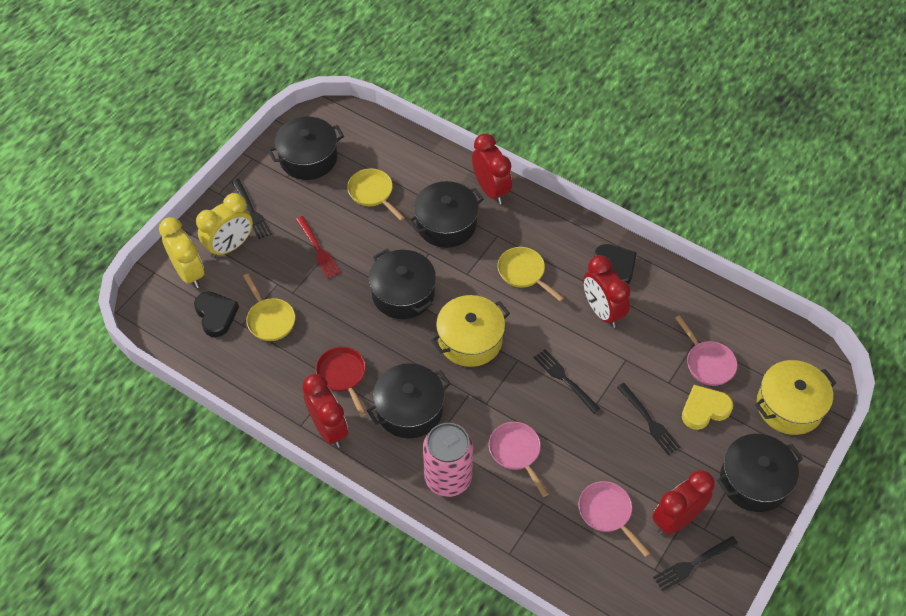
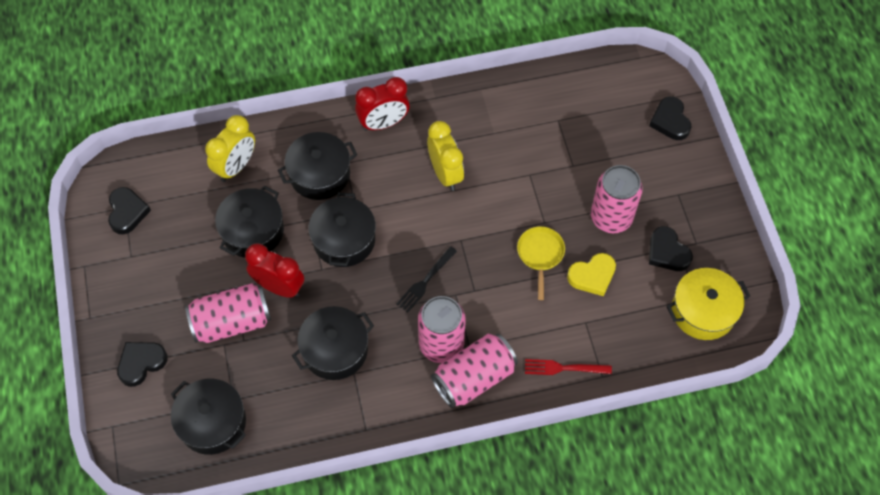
black fork: 4 -> 1
black heart: 2 -> 4
pink can: 1 -> 4
pink pan: 3 -> 0
red clock: 4 -> 2
red pan: 1 -> 0
yellow pan: 3 -> 1
yellow pot: 2 -> 1

